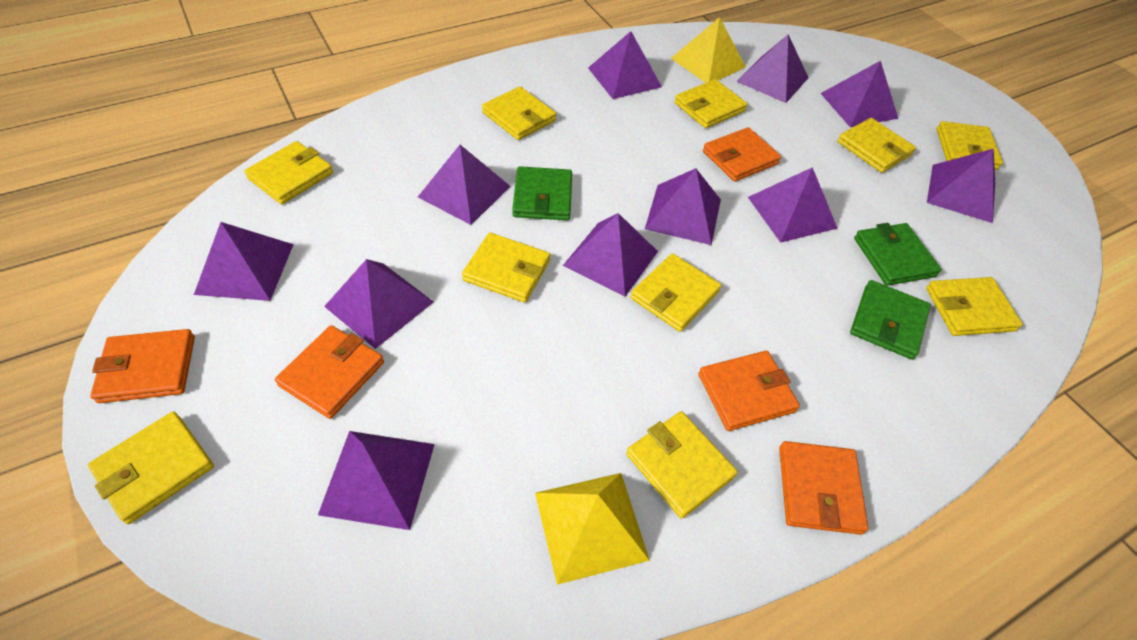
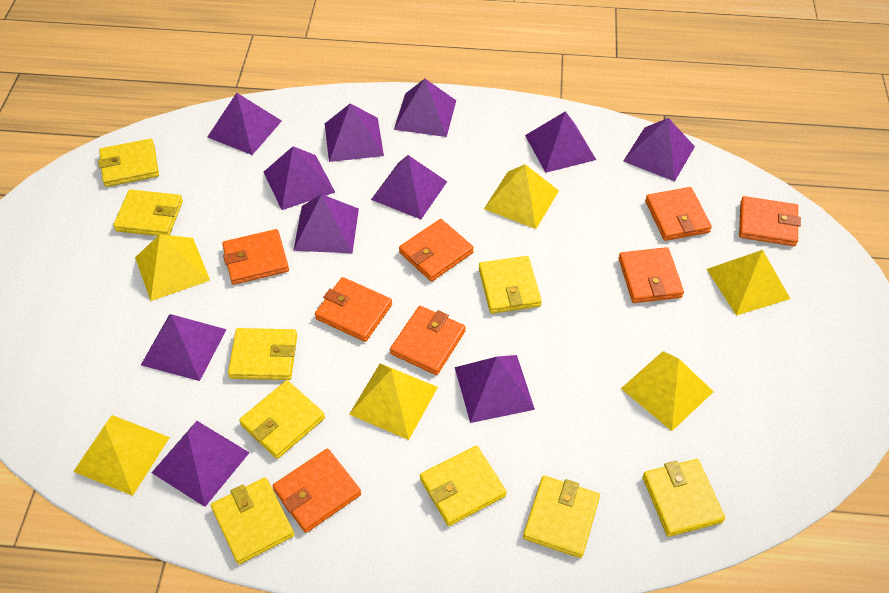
green wallet: 3 -> 0
orange wallet: 5 -> 8
yellow pyramid: 2 -> 6
yellow wallet: 10 -> 9

